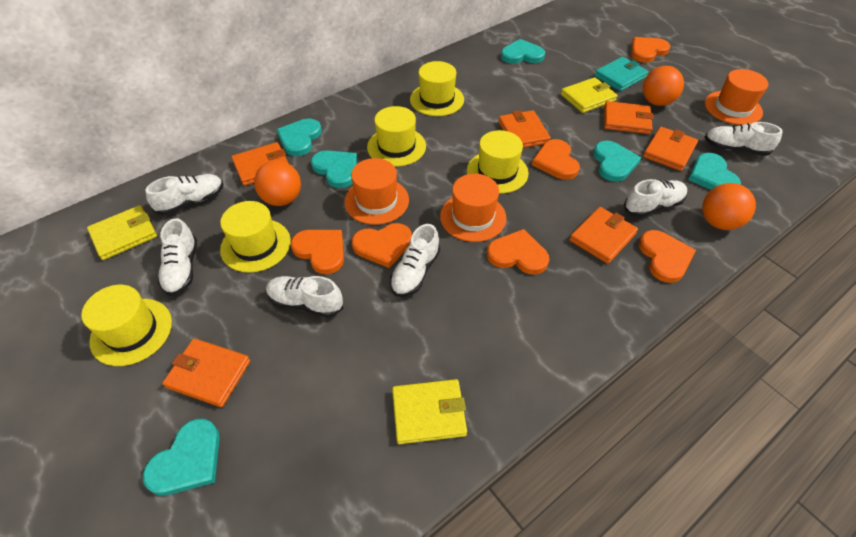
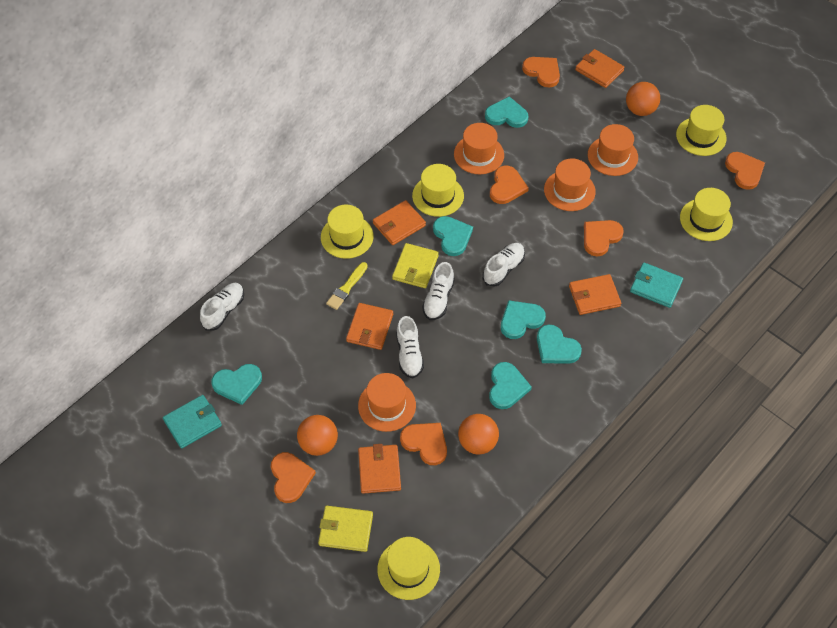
orange hat: 3 -> 4
orange wallet: 6 -> 5
turquoise wallet: 1 -> 2
white shoe: 6 -> 4
yellow brush: 0 -> 1
yellow wallet: 3 -> 2

